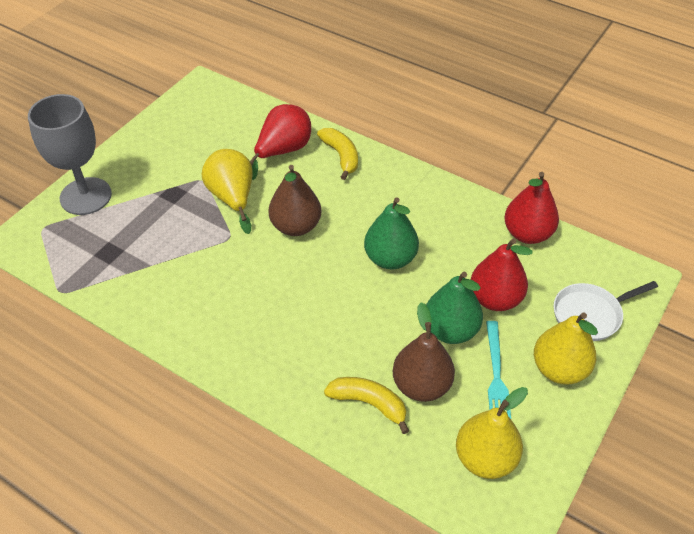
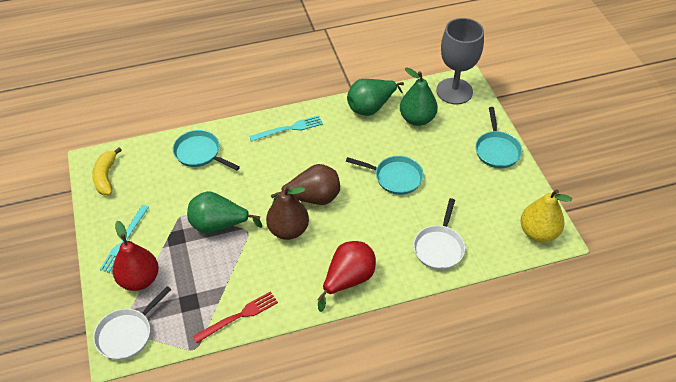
green pear: 2 -> 3
red fork: 0 -> 1
red pear: 3 -> 2
turquoise fork: 1 -> 2
turquoise pan: 0 -> 3
white pan: 1 -> 2
yellow banana: 2 -> 1
yellow pear: 3 -> 1

